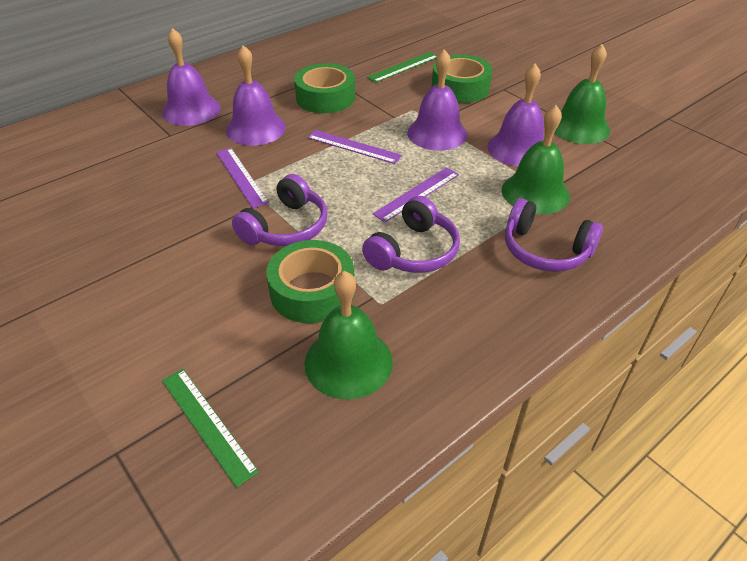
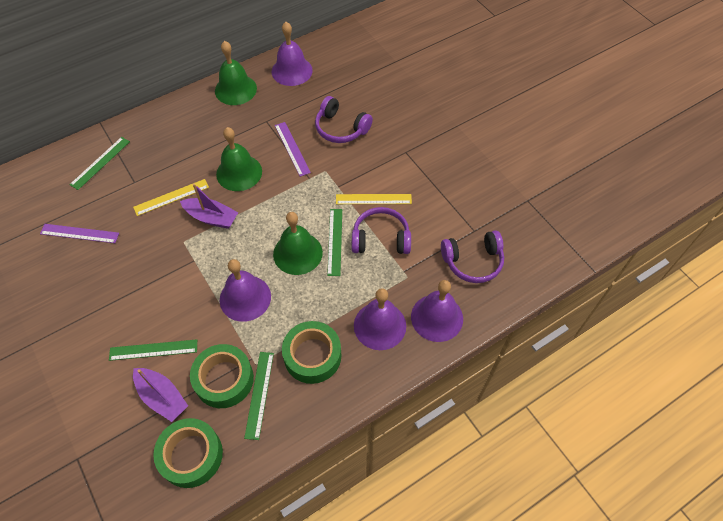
green ruler: 2 -> 4
purple boat: 0 -> 2
purple ruler: 3 -> 2
yellow ruler: 0 -> 2

